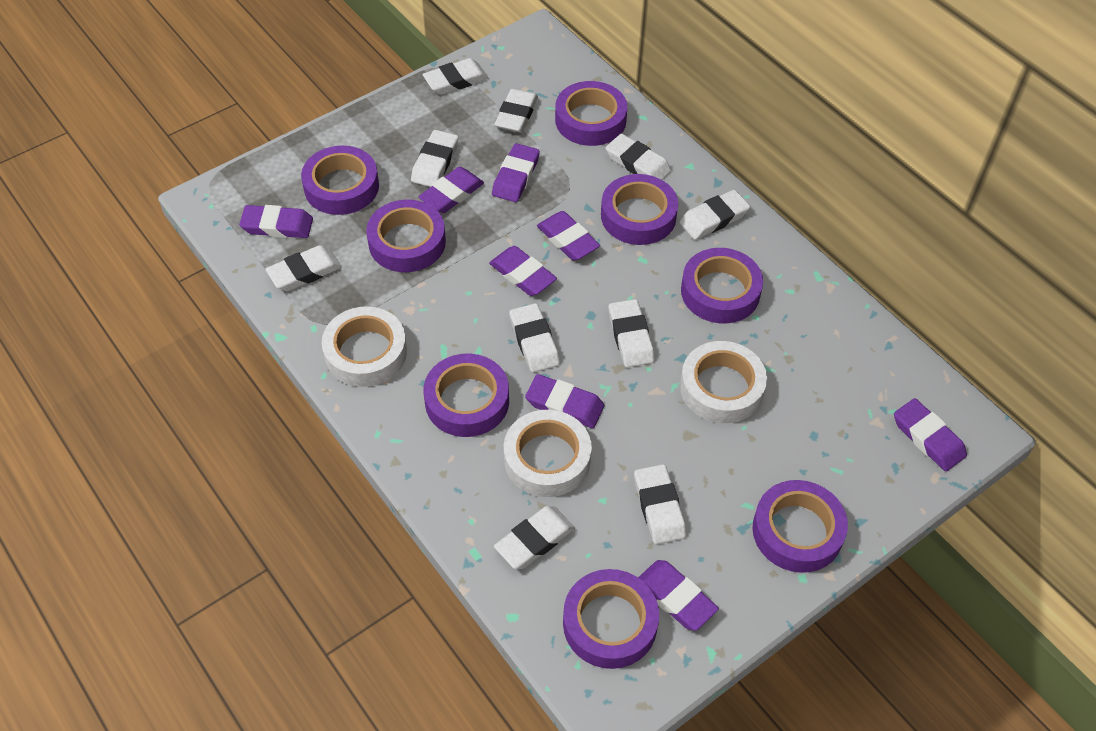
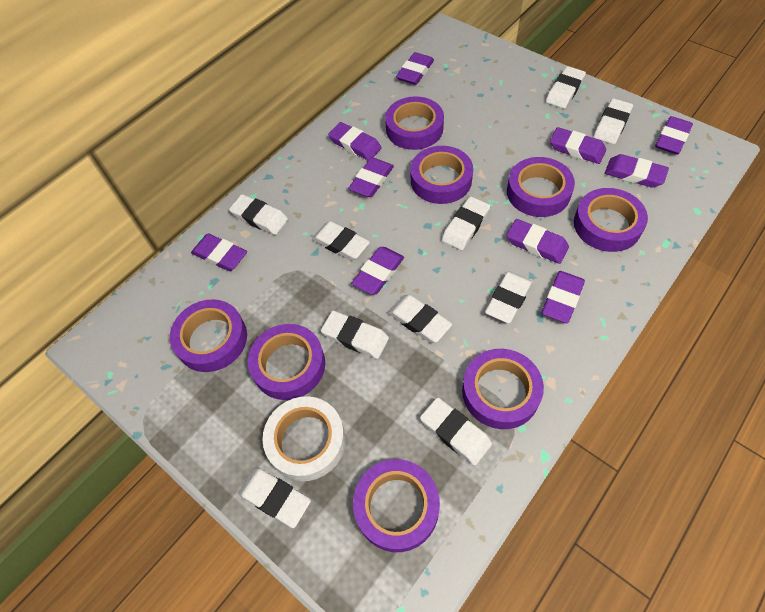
purple eraser: 8 -> 10
white tape: 3 -> 1

